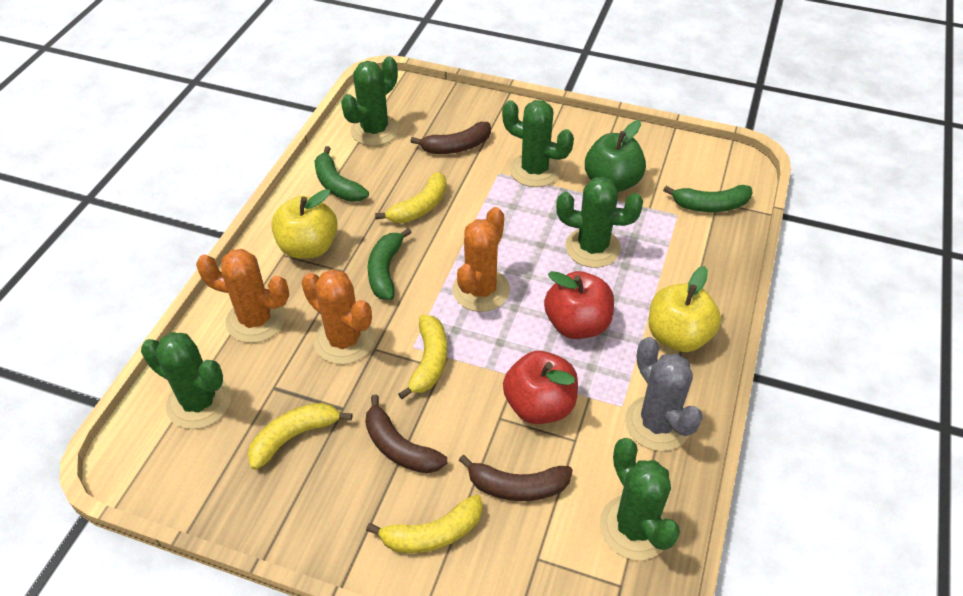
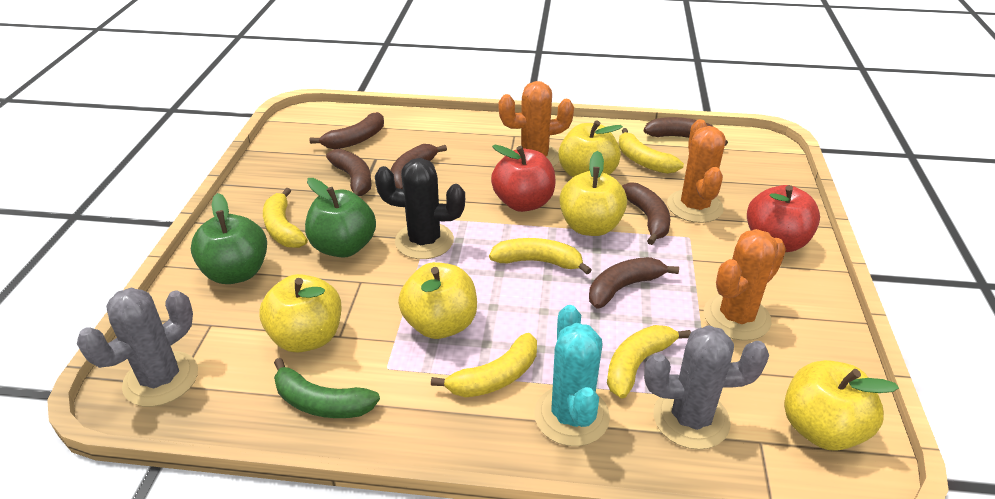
black cactus: 0 -> 1
brown banana: 3 -> 6
green apple: 1 -> 2
green banana: 3 -> 1
green cactus: 5 -> 0
grey cactus: 1 -> 2
turquoise cactus: 0 -> 1
yellow apple: 2 -> 5
yellow banana: 4 -> 5

